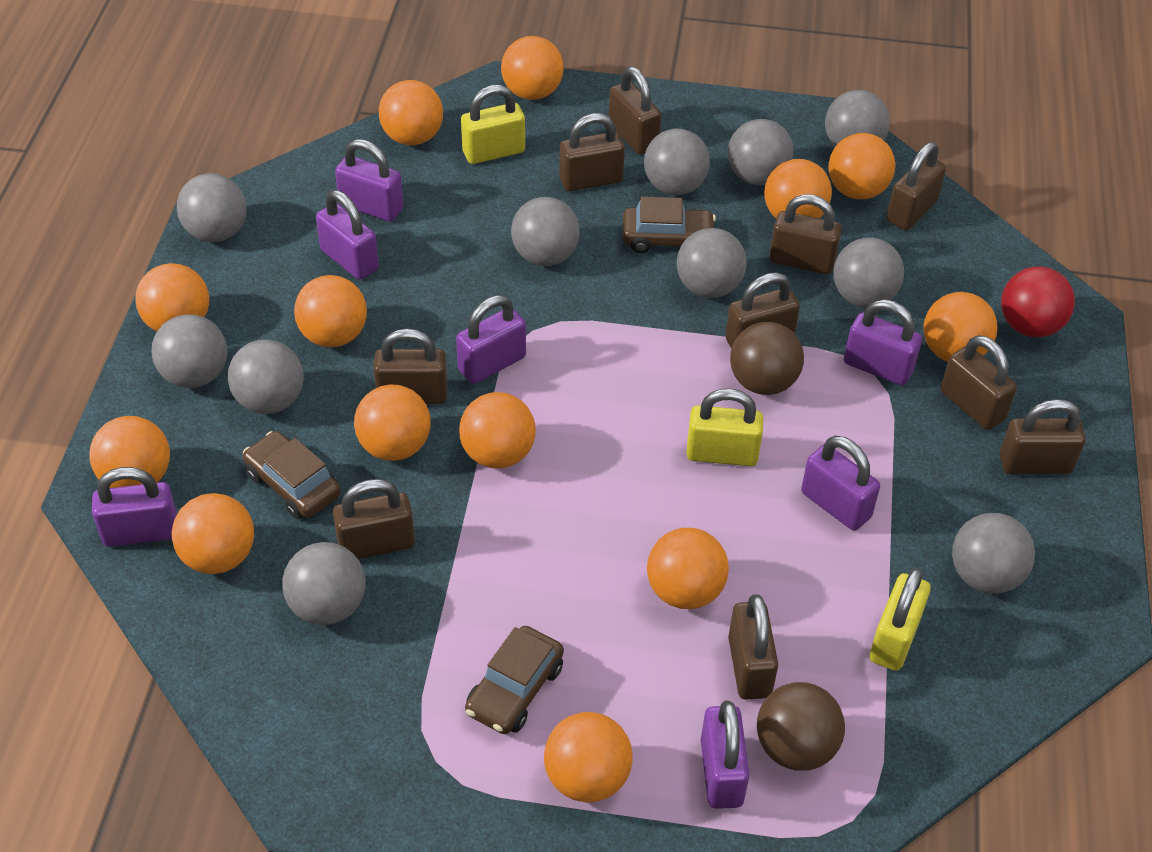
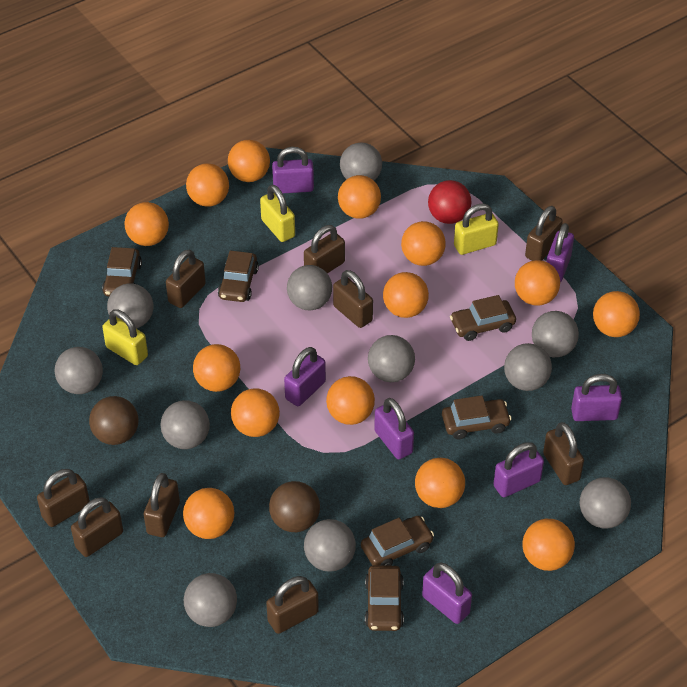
brown car: 3 -> 6
brown padlock: 10 -> 9
orange ball: 13 -> 14

